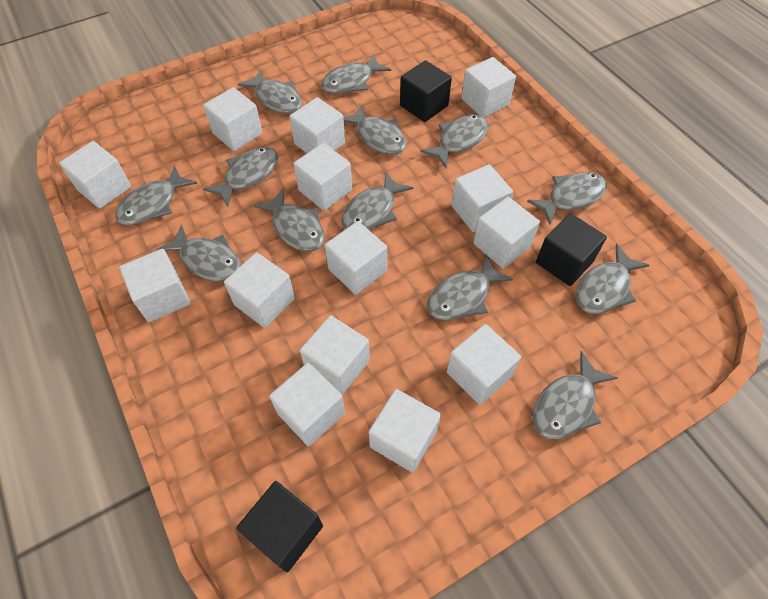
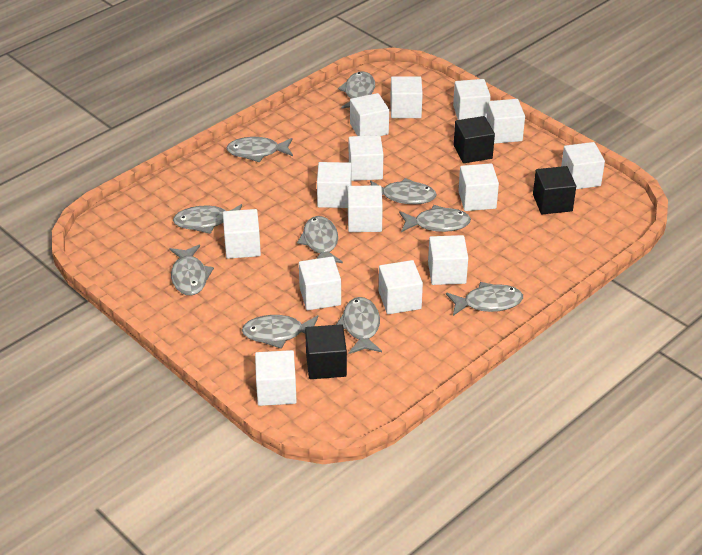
grey fish: 13 -> 10

